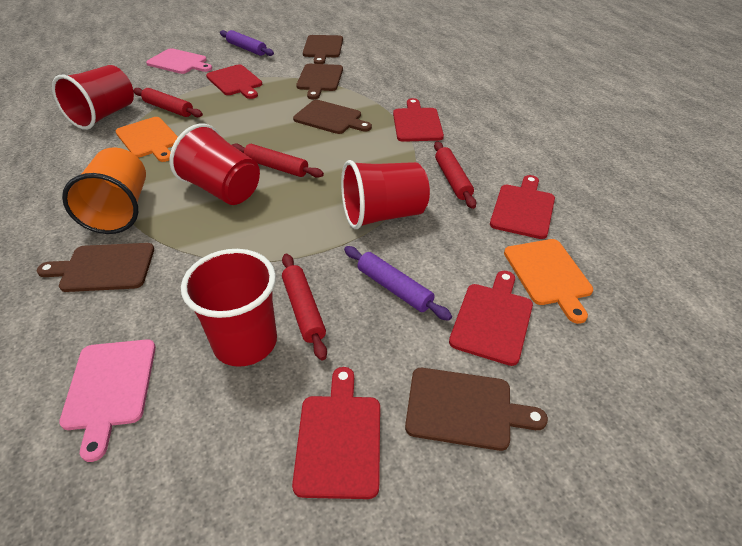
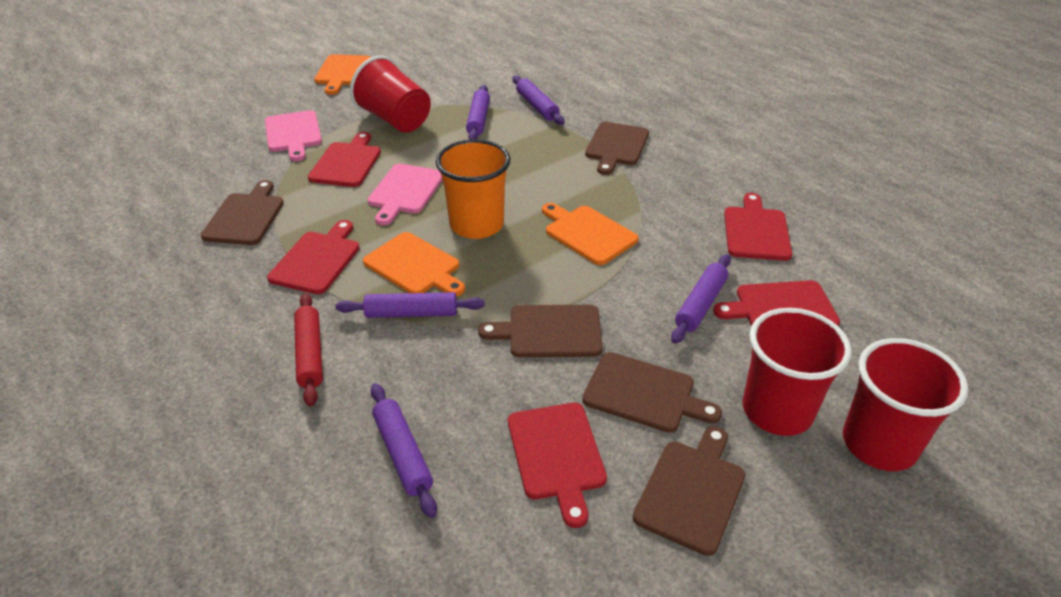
orange cutting board: 2 -> 3
purple rolling pin: 2 -> 5
red cup: 4 -> 3
red rolling pin: 4 -> 1

